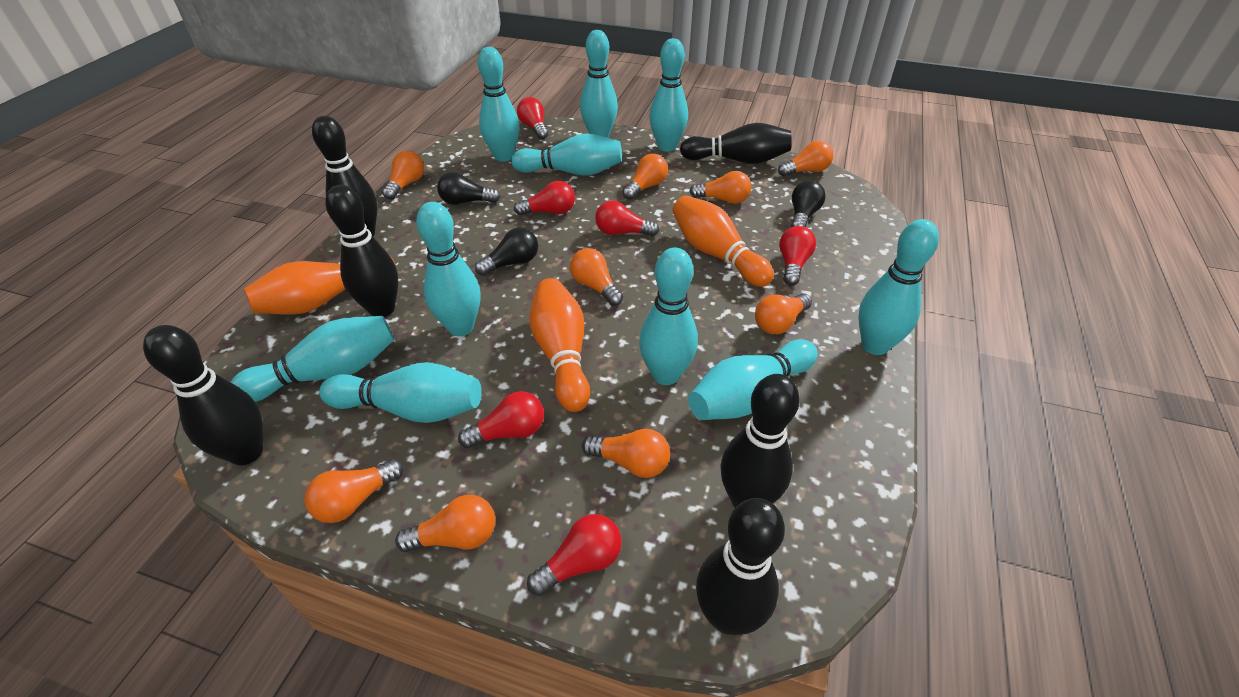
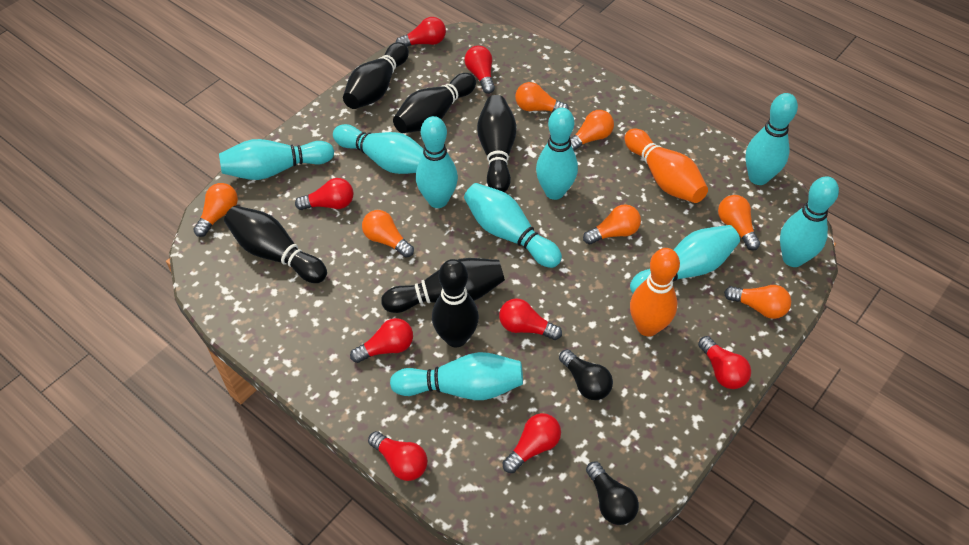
black light bulb: 3 -> 2
orange bowling pin: 3 -> 2
orange light bulb: 9 -> 7
red light bulb: 6 -> 8
turquoise bowling pin: 10 -> 9

